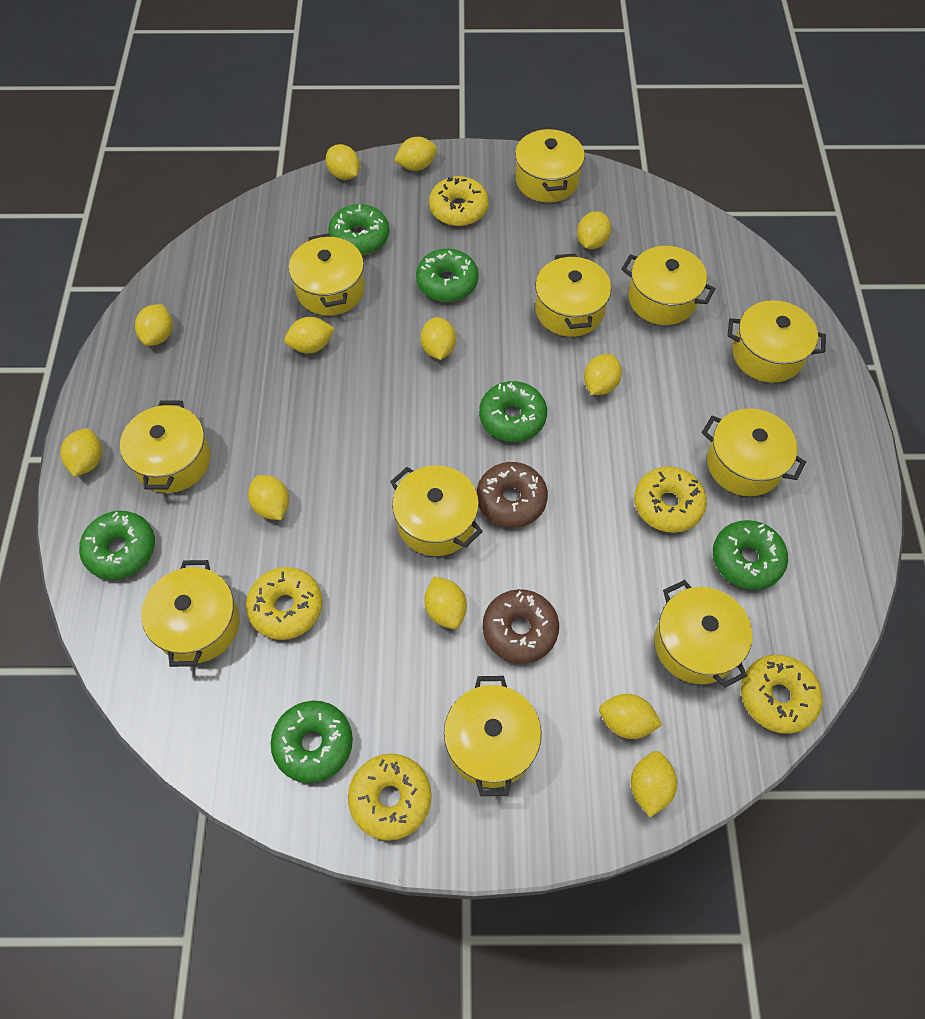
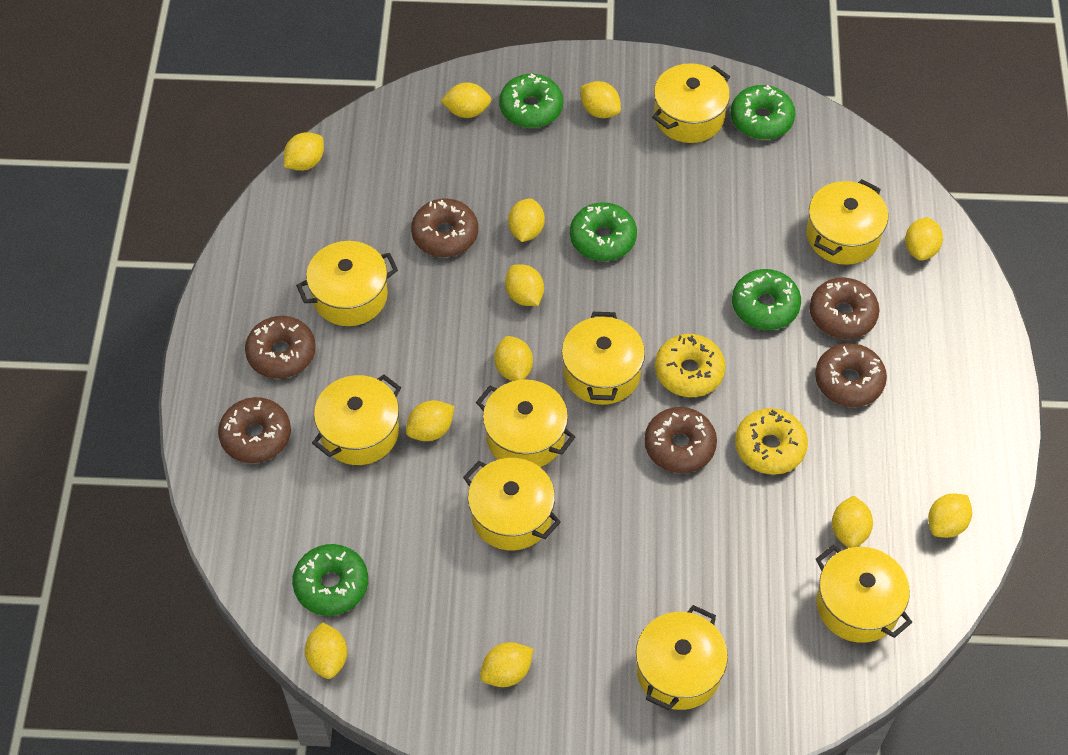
brown donut: 2 -> 6
green donut: 6 -> 5
yellow donut: 5 -> 2
yellow pot: 11 -> 9

